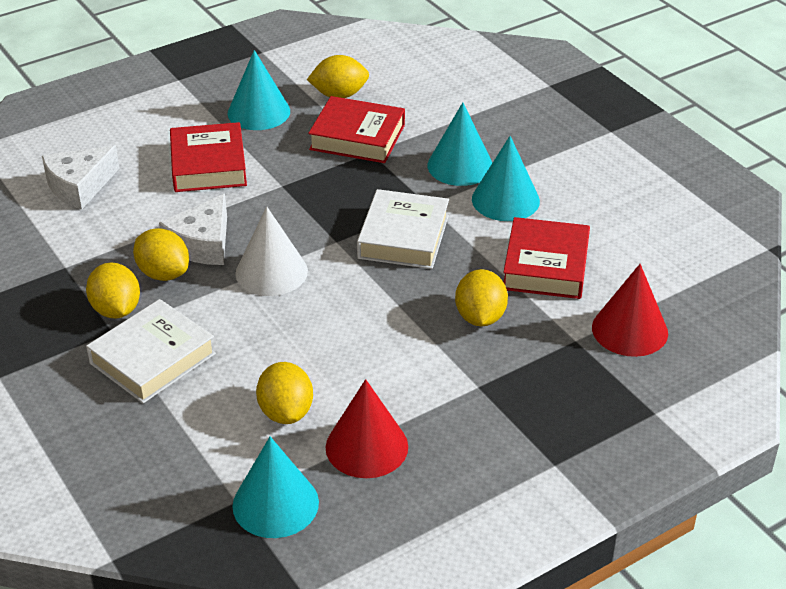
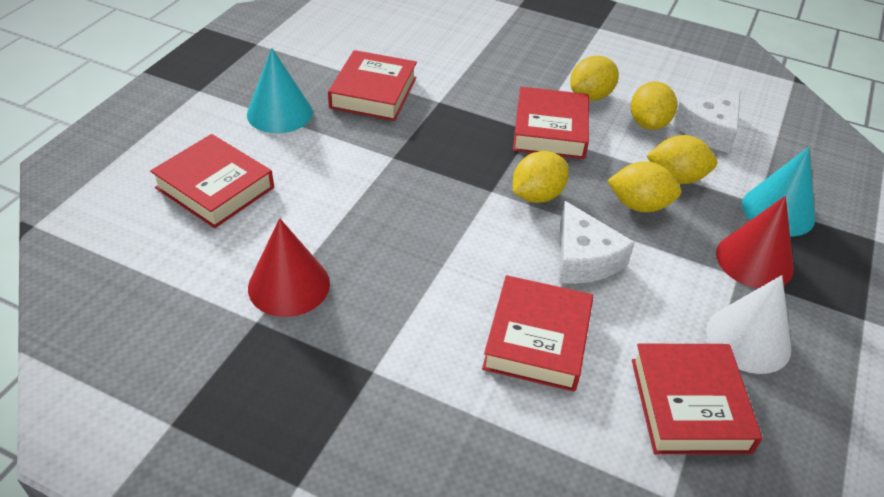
red book: 3 -> 5
turquoise cone: 4 -> 2
white book: 2 -> 0

